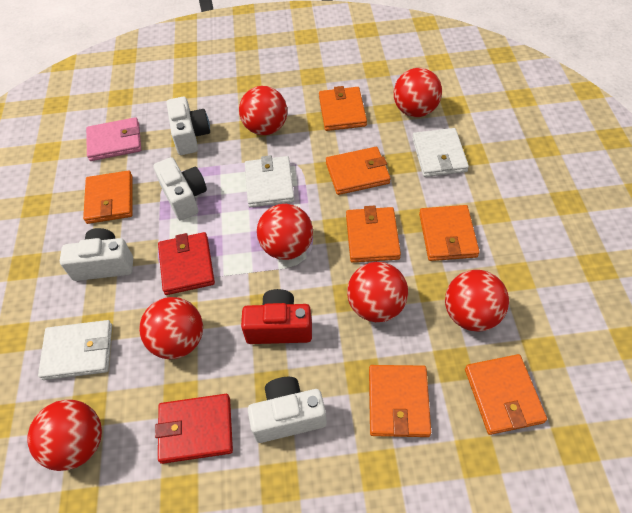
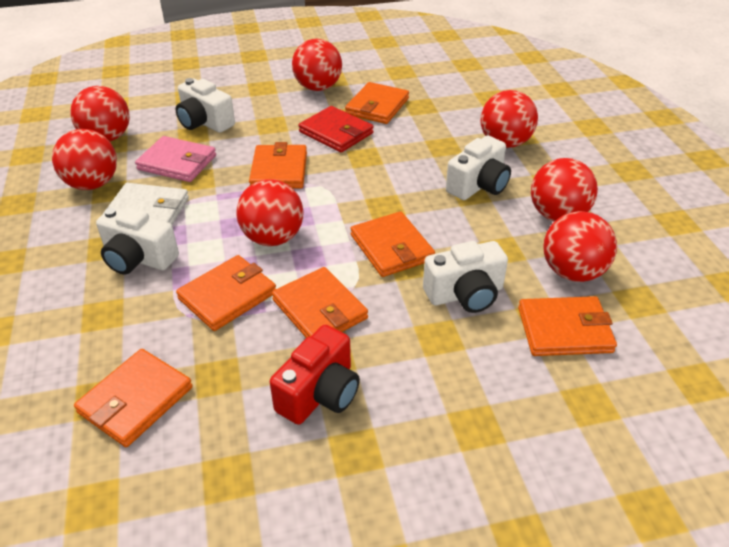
red wallet: 2 -> 1
white wallet: 3 -> 1

